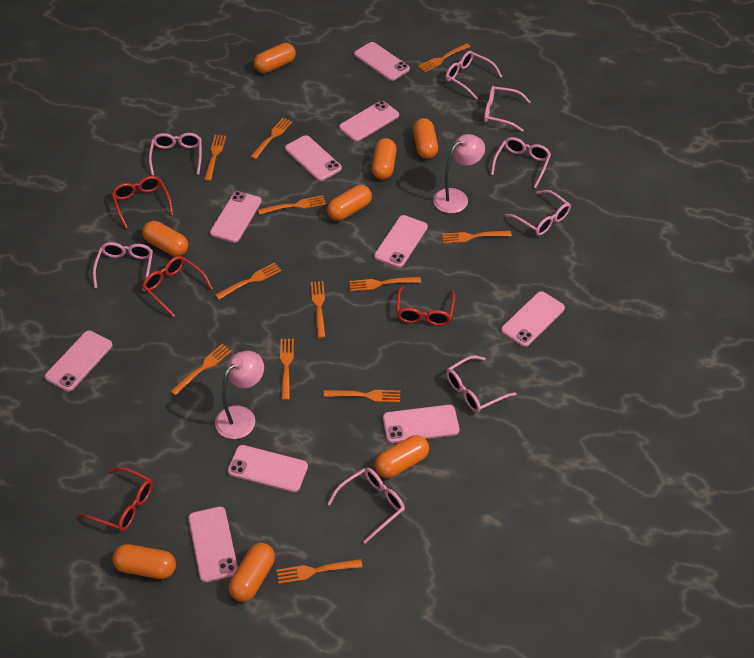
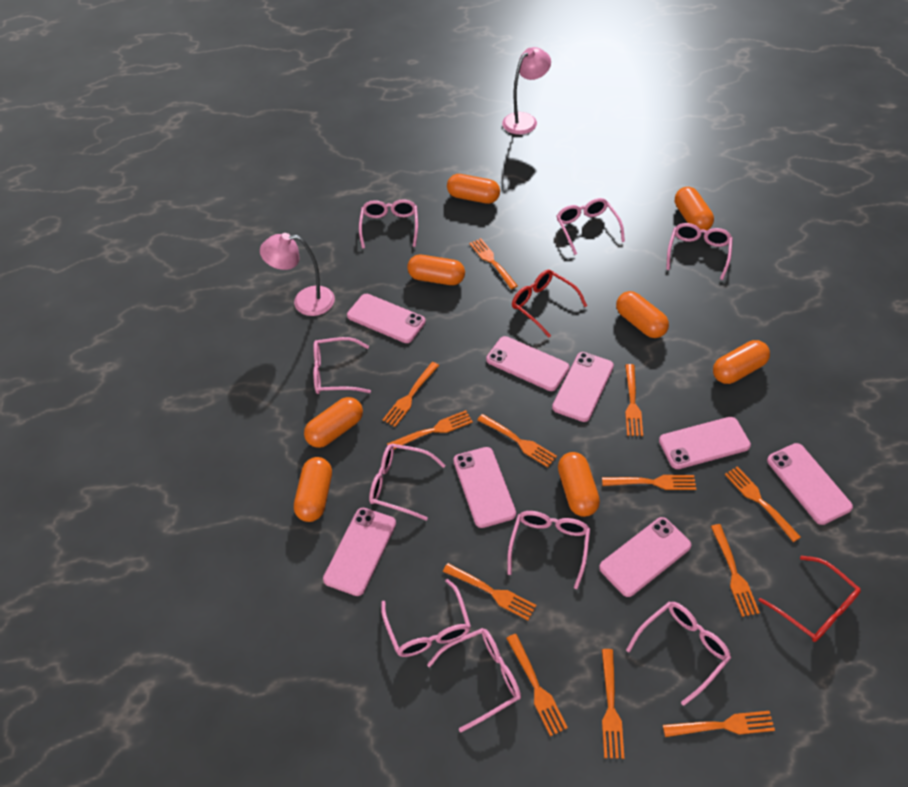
pink glasses: 8 -> 9
pink phone: 10 -> 8
red glasses: 4 -> 2

